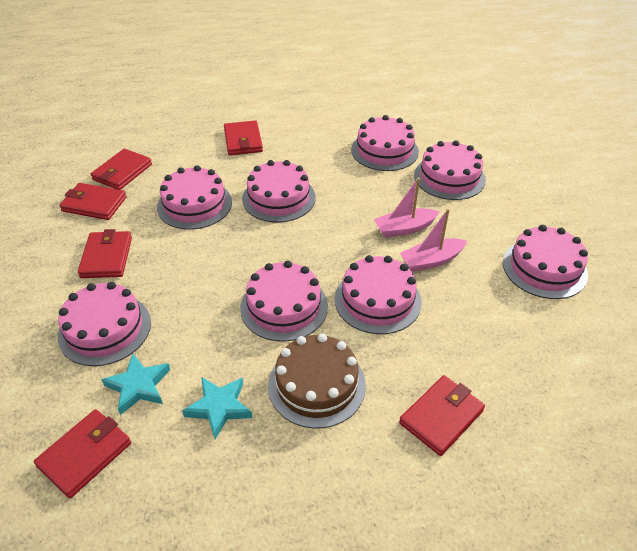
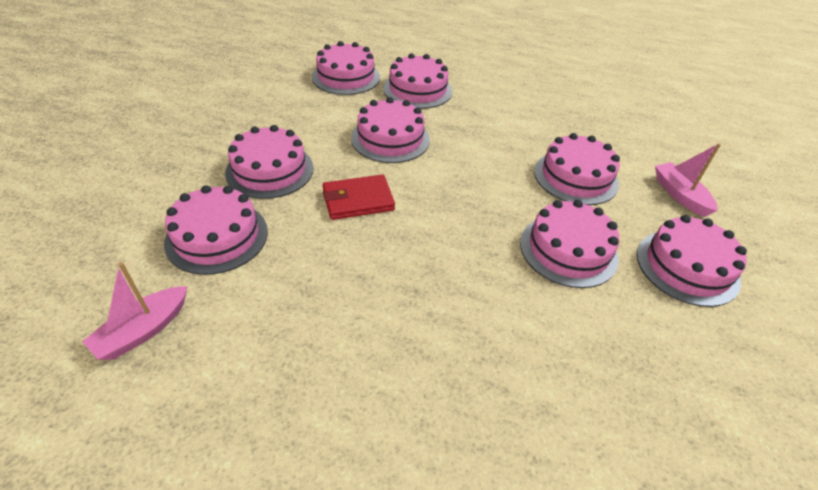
brown cake: 1 -> 0
red wallet: 6 -> 1
turquoise star: 2 -> 0

